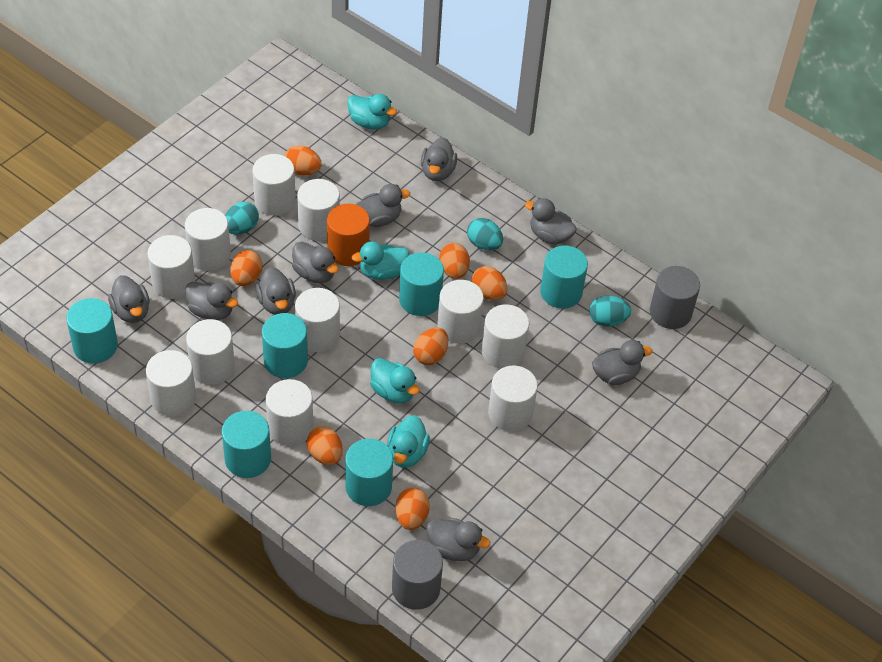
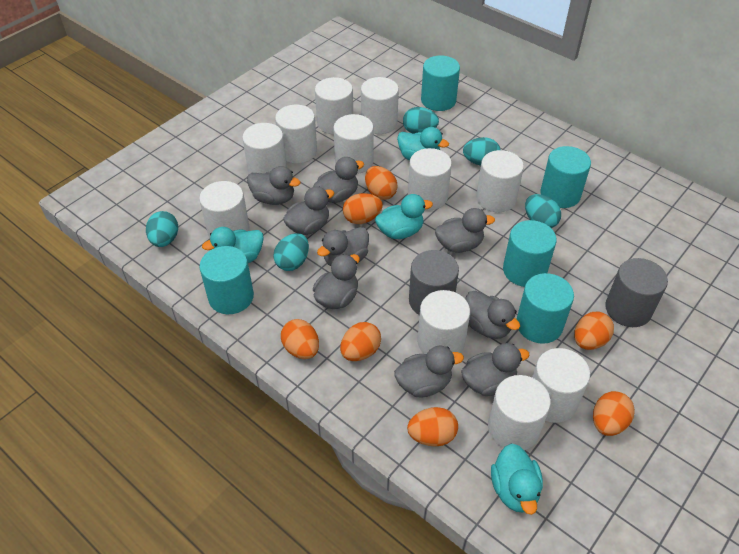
orange cylinder: 1 -> 0
turquoise cylinder: 6 -> 5
turquoise egg: 3 -> 5

